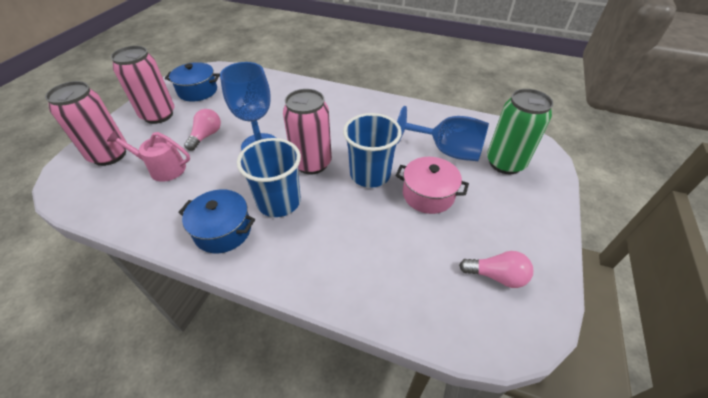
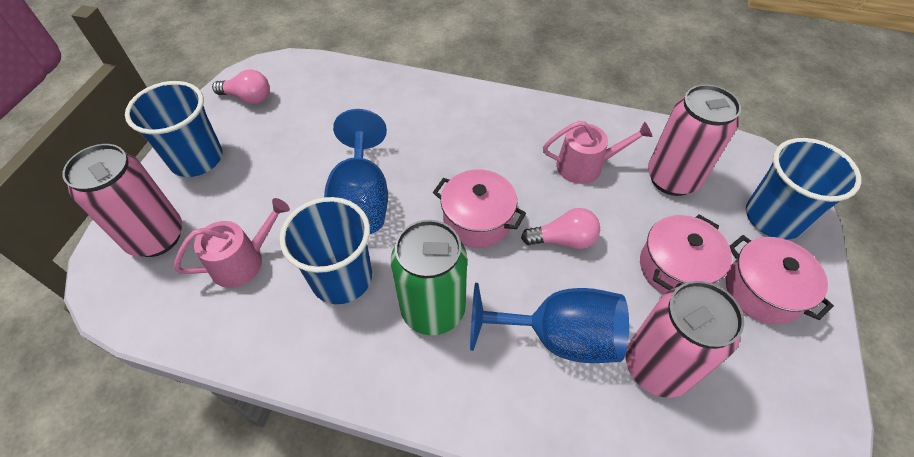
blue cup: 2 -> 3
blue pot: 2 -> 0
pink pot: 1 -> 3
pink watering can: 1 -> 2

